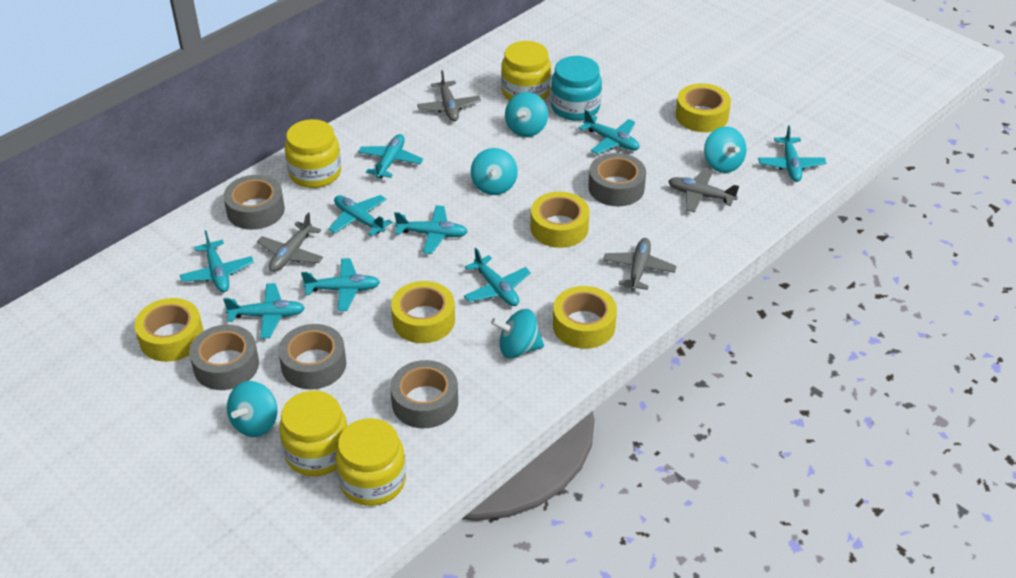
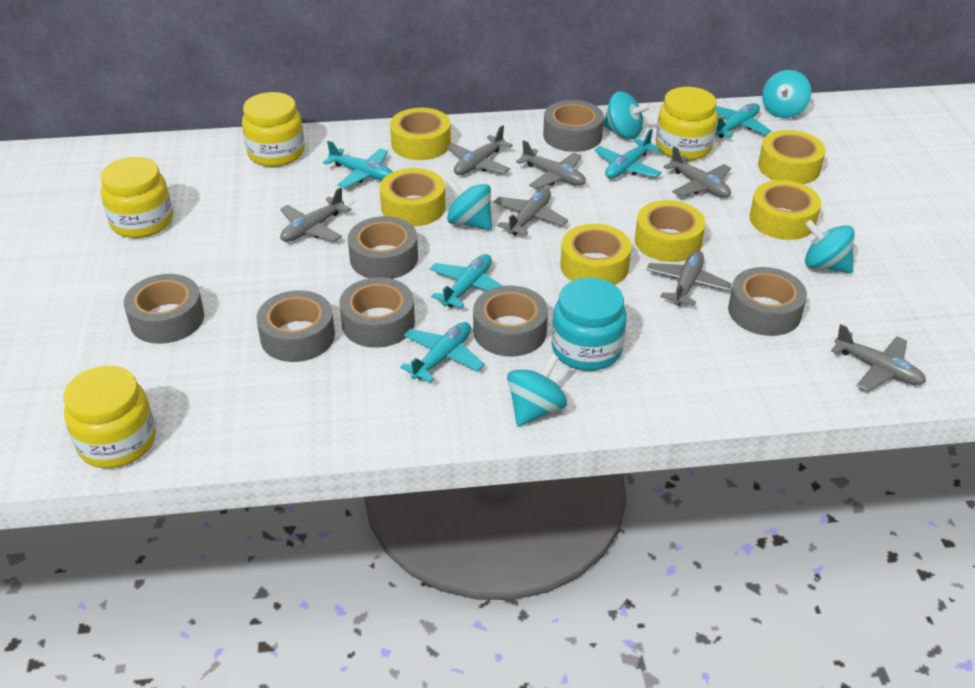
grey plane: 4 -> 7
grey tape: 5 -> 7
turquoise plane: 9 -> 5
yellow tape: 5 -> 6

